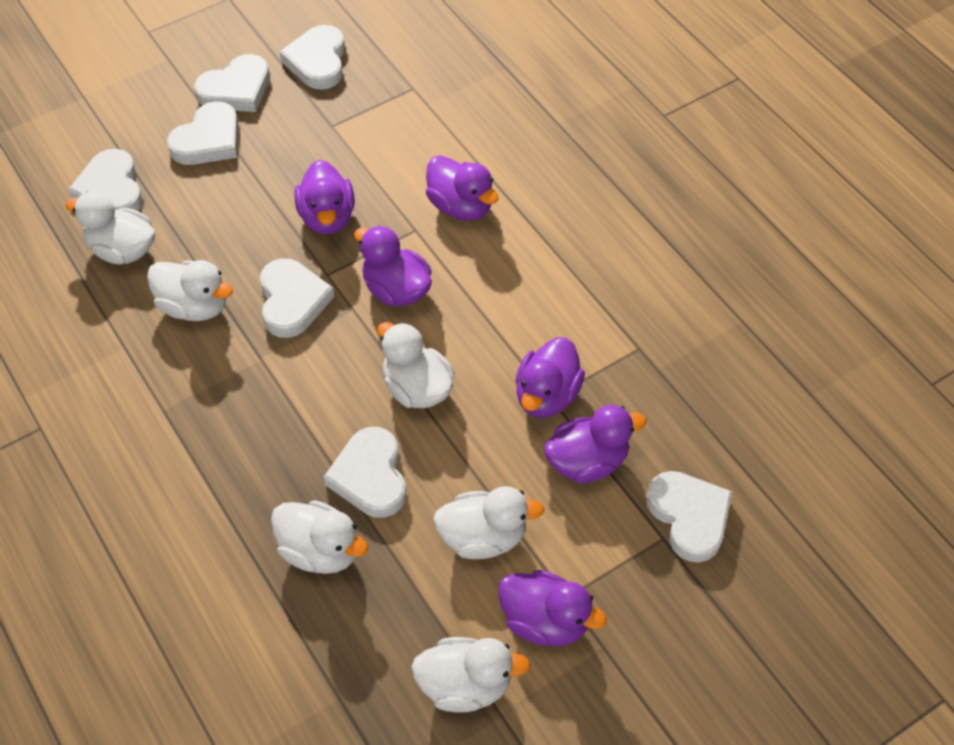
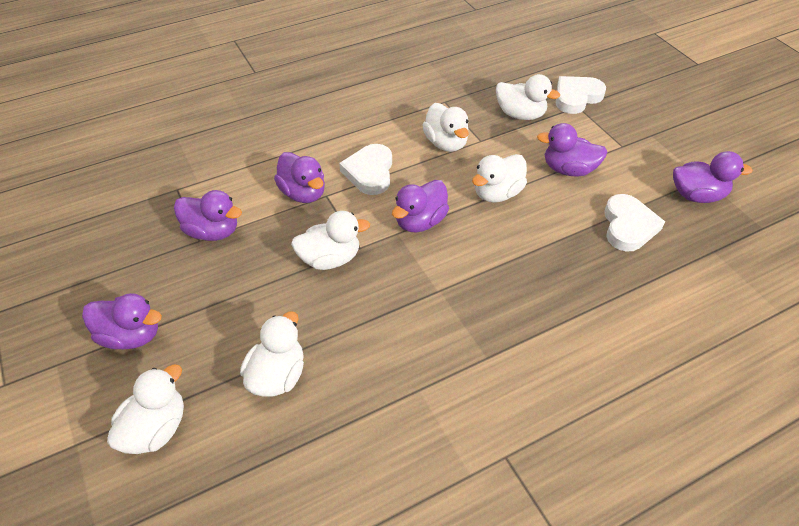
white heart: 7 -> 3

